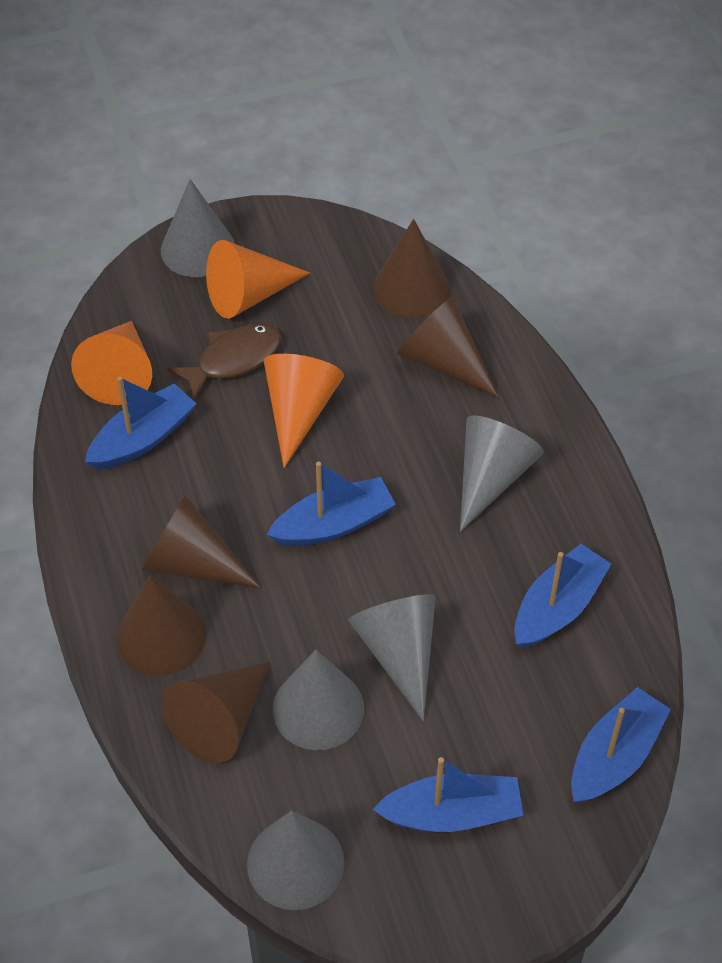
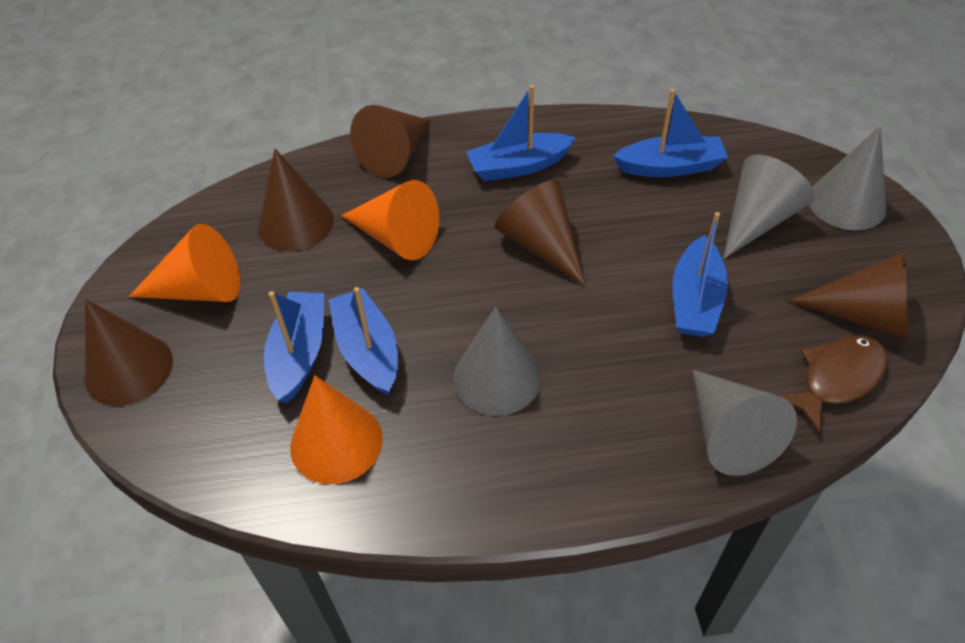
grey cone: 5 -> 4

